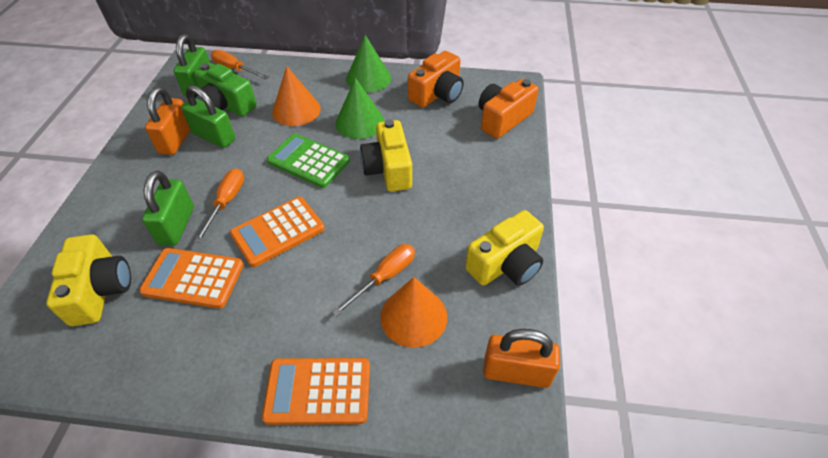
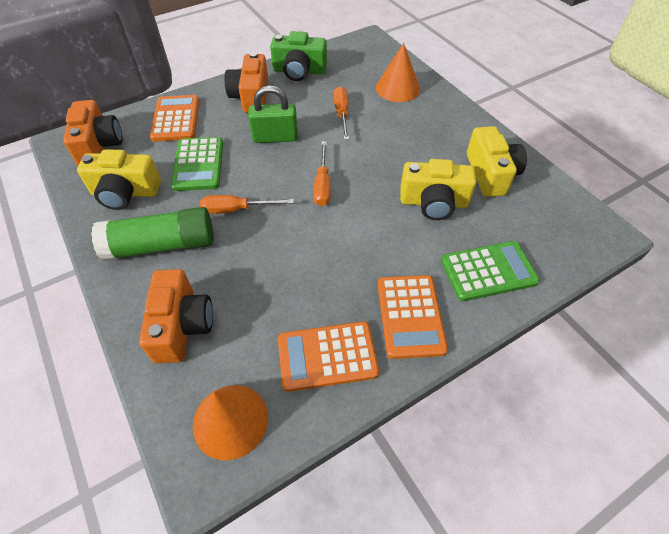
green calculator: 1 -> 2
green cone: 2 -> 0
green glue stick: 0 -> 1
green padlock: 3 -> 1
orange camera: 2 -> 3
orange padlock: 2 -> 0

